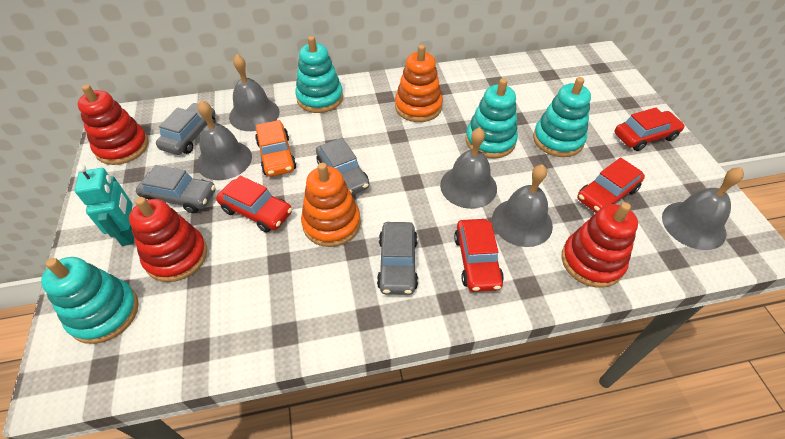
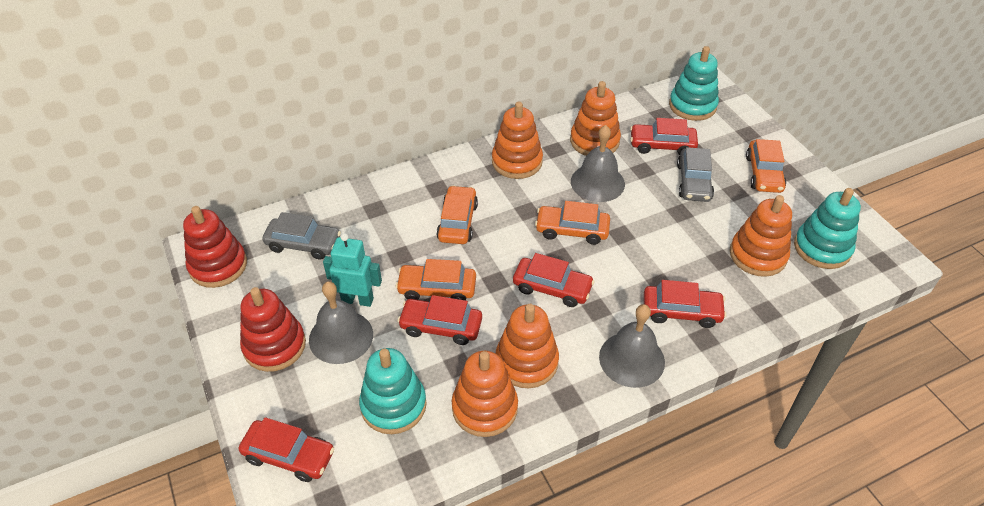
grey bell: 5 -> 3
grey car: 4 -> 2
orange car: 1 -> 4
orange stacking toy: 2 -> 5
red car: 4 -> 5
red stacking toy: 3 -> 2
turquoise stacking toy: 4 -> 3

